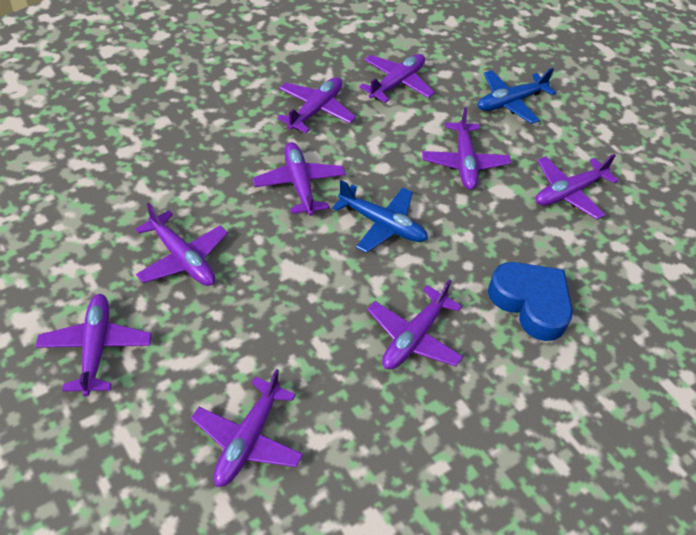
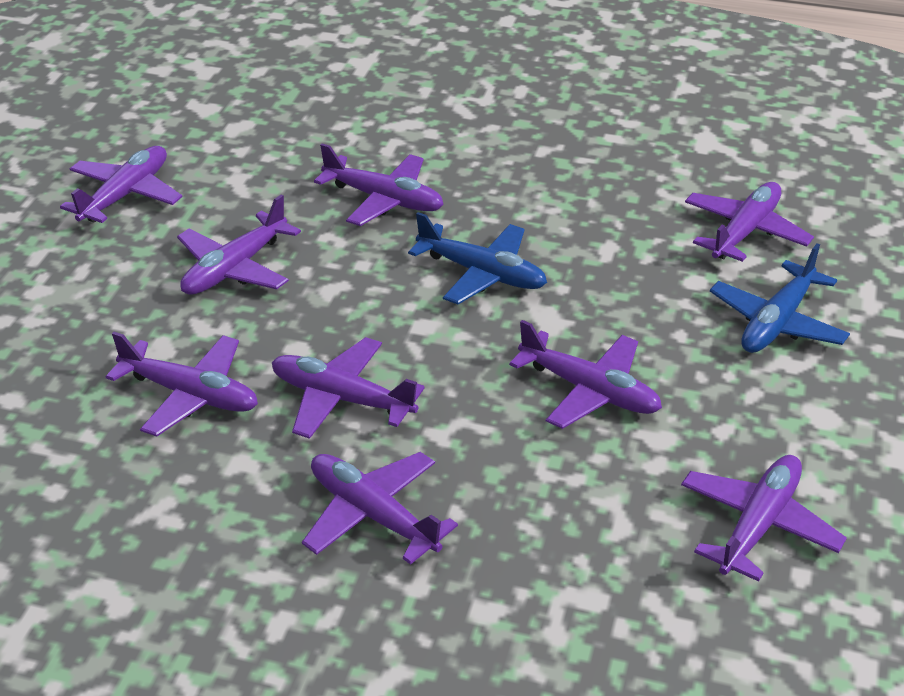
blue heart: 1 -> 0

